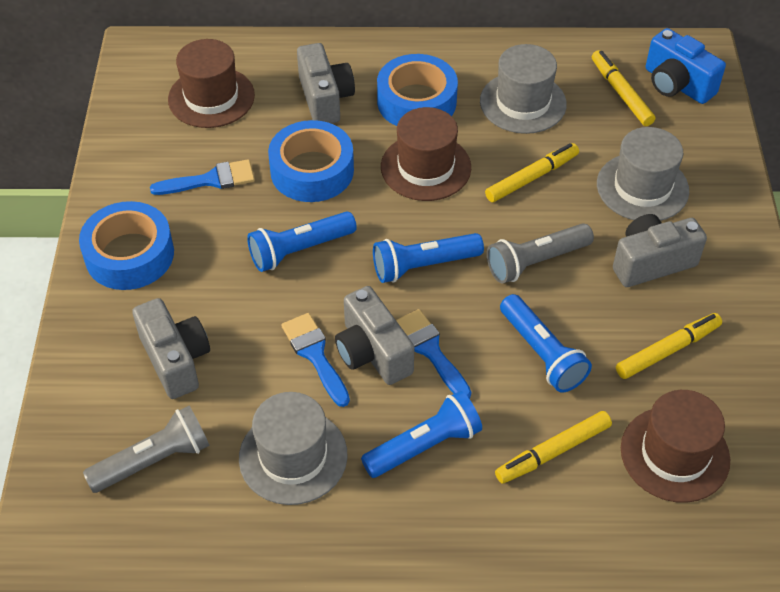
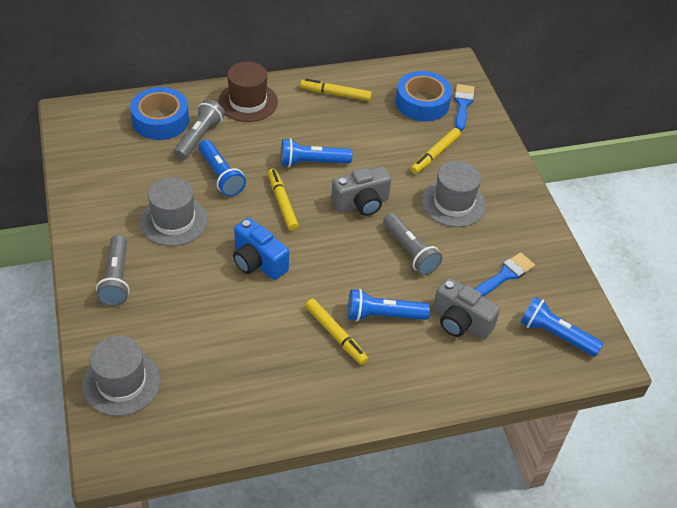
blue brush: 3 -> 2
blue tape: 3 -> 2
brown hat: 3 -> 1
grey camera: 4 -> 2
grey flashlight: 2 -> 3

